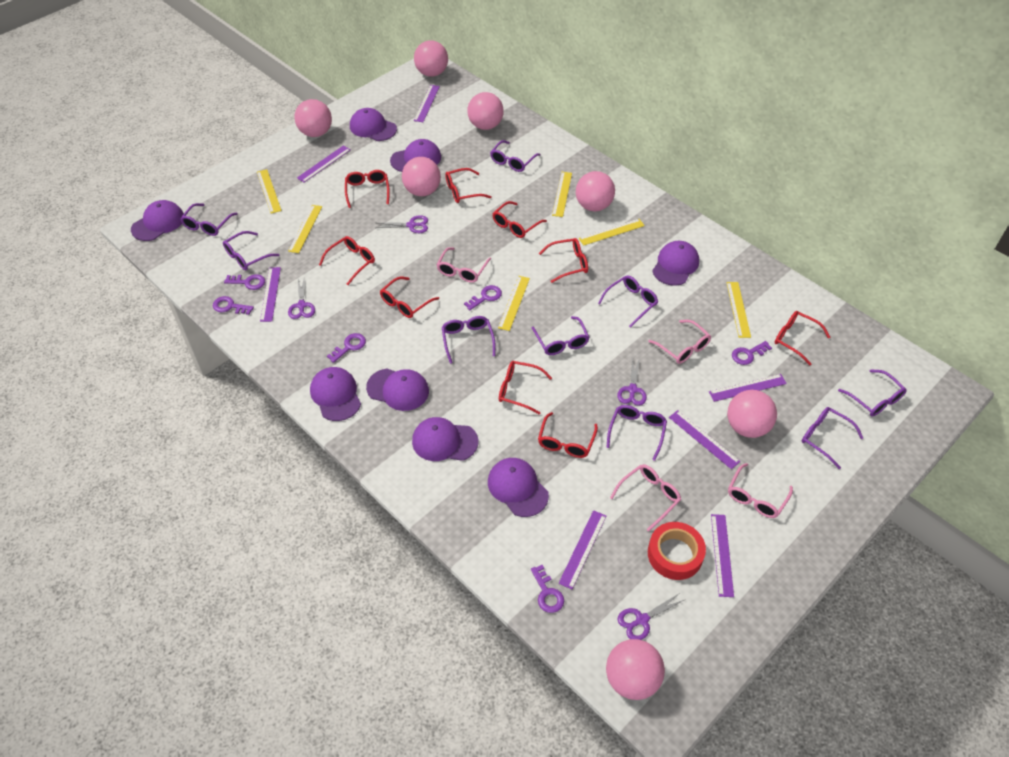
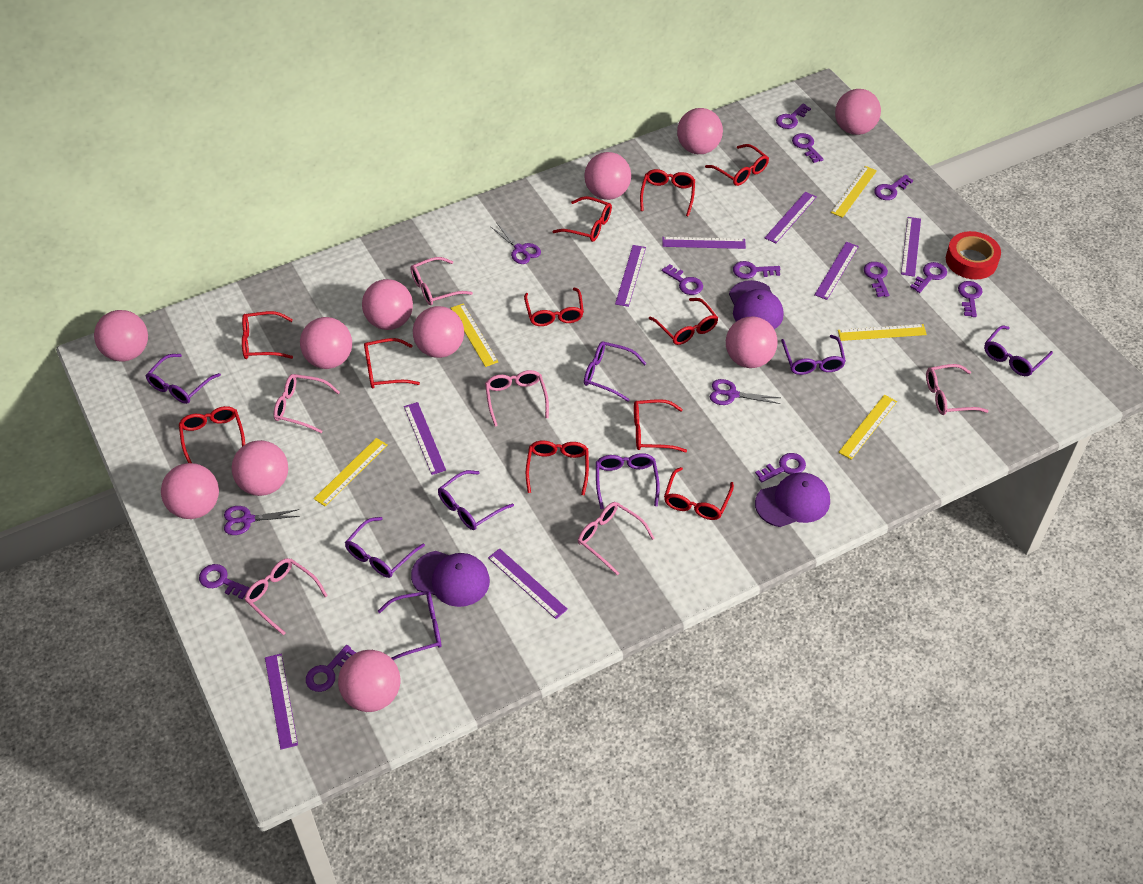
pink ball: 7 -> 11
pink glasses: 4 -> 6
purple cap: 8 -> 3
purple glasses: 9 -> 8
purple key: 6 -> 11
purple ruler: 7 -> 8
purple scissors: 4 -> 3
red glasses: 9 -> 11
yellow ruler: 6 -> 5

